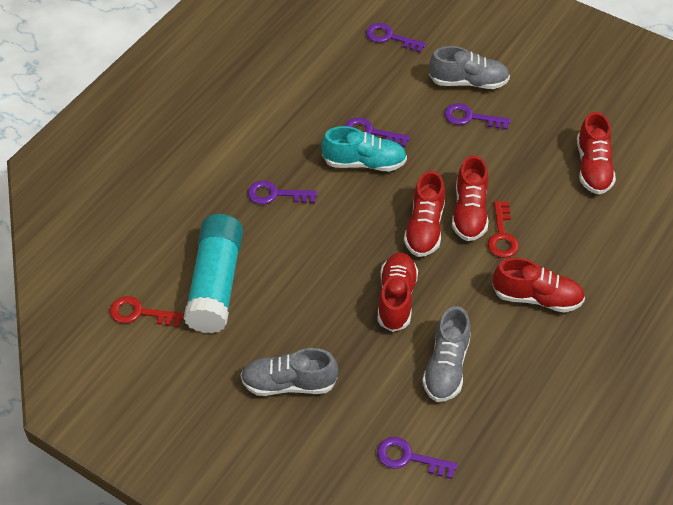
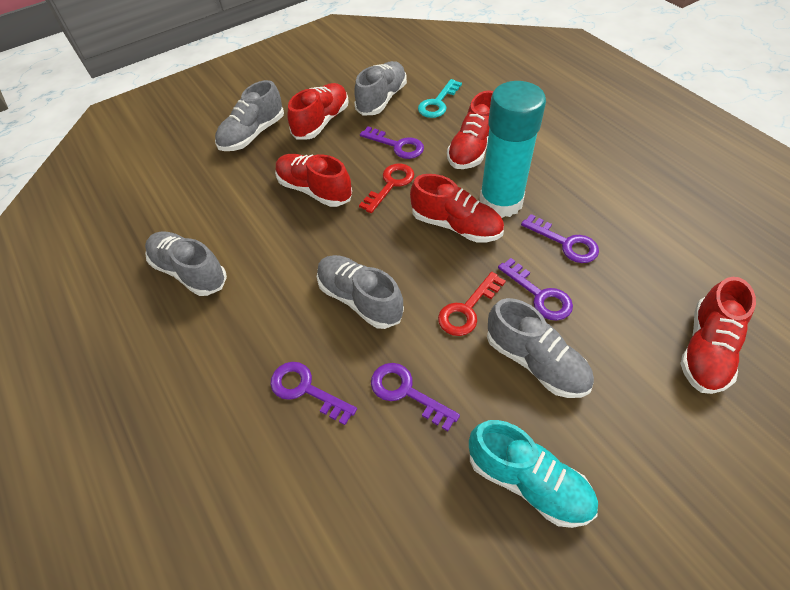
grey shoe: 3 -> 5
turquoise key: 0 -> 1

